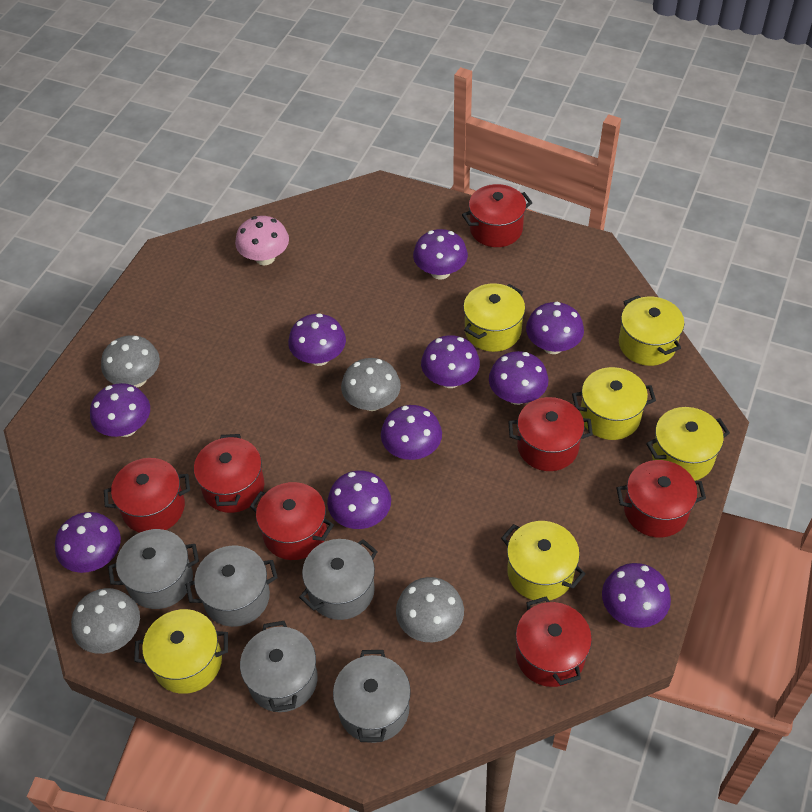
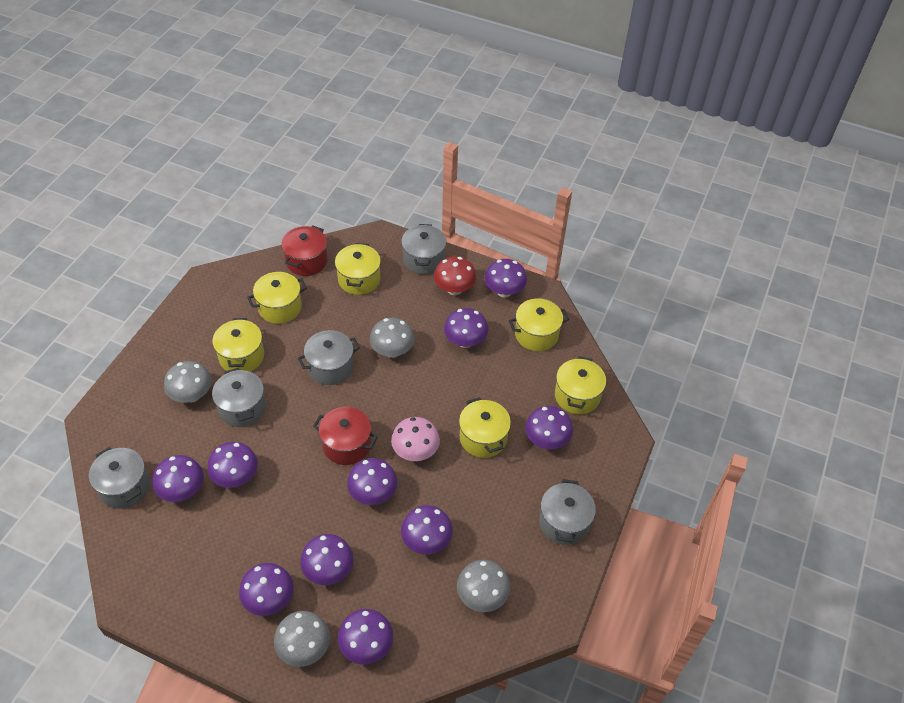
red mushroom: 0 -> 1
red pot: 7 -> 2

